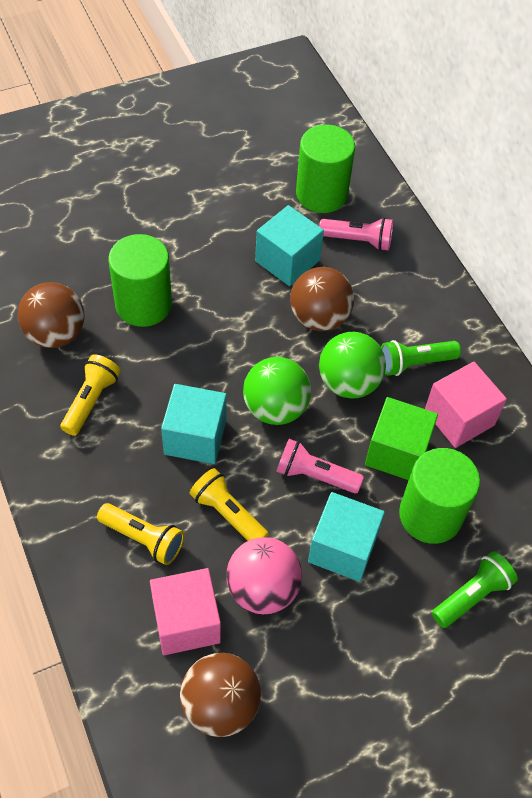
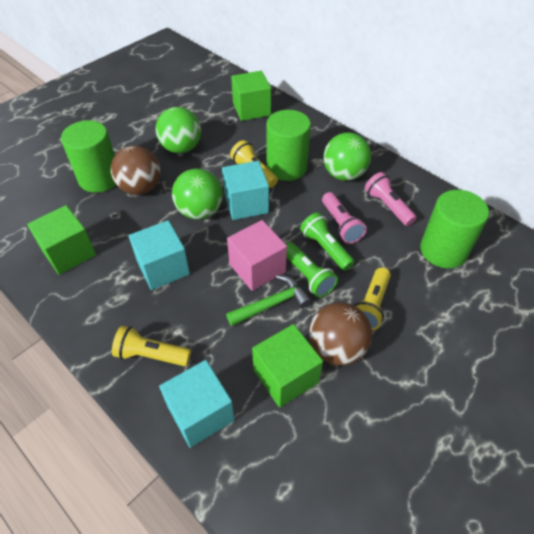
brown ball: 3 -> 2
green ball: 2 -> 3
green cube: 1 -> 3
green hammer: 0 -> 1
pink ball: 1 -> 0
pink cube: 2 -> 1

